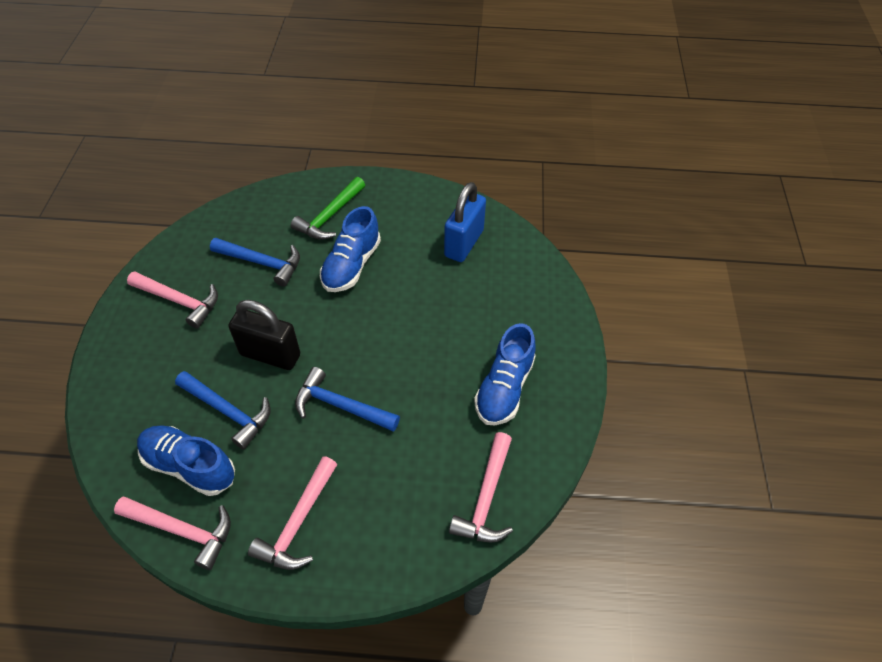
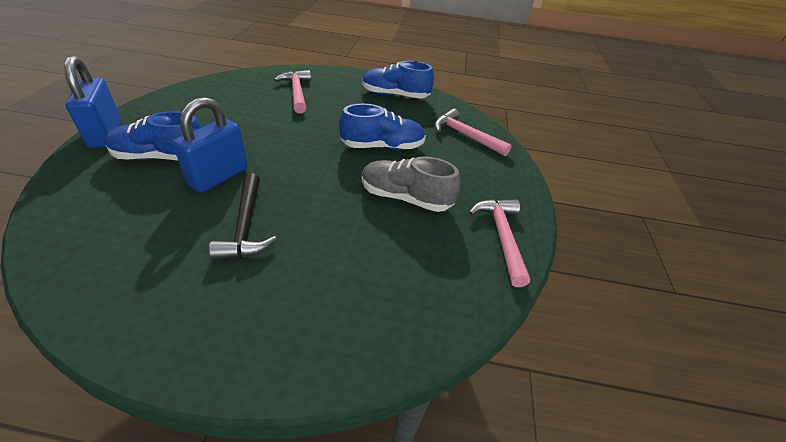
black hammer: 0 -> 1
black padlock: 1 -> 0
blue hammer: 3 -> 0
blue padlock: 1 -> 2
green hammer: 1 -> 0
grey shoe: 0 -> 1
pink hammer: 4 -> 3

